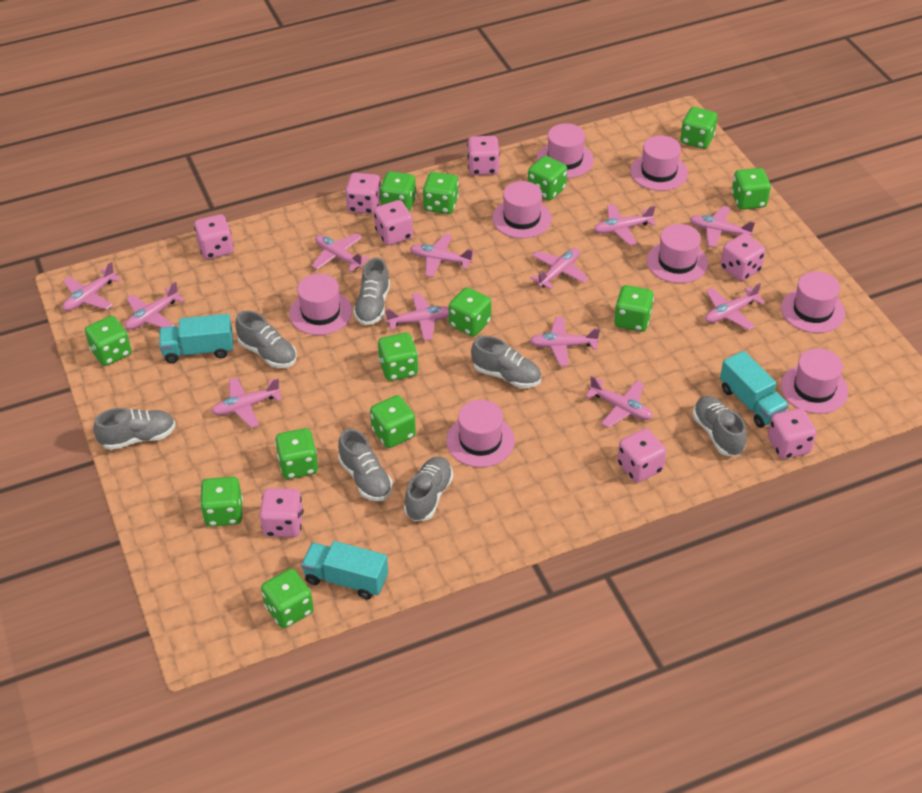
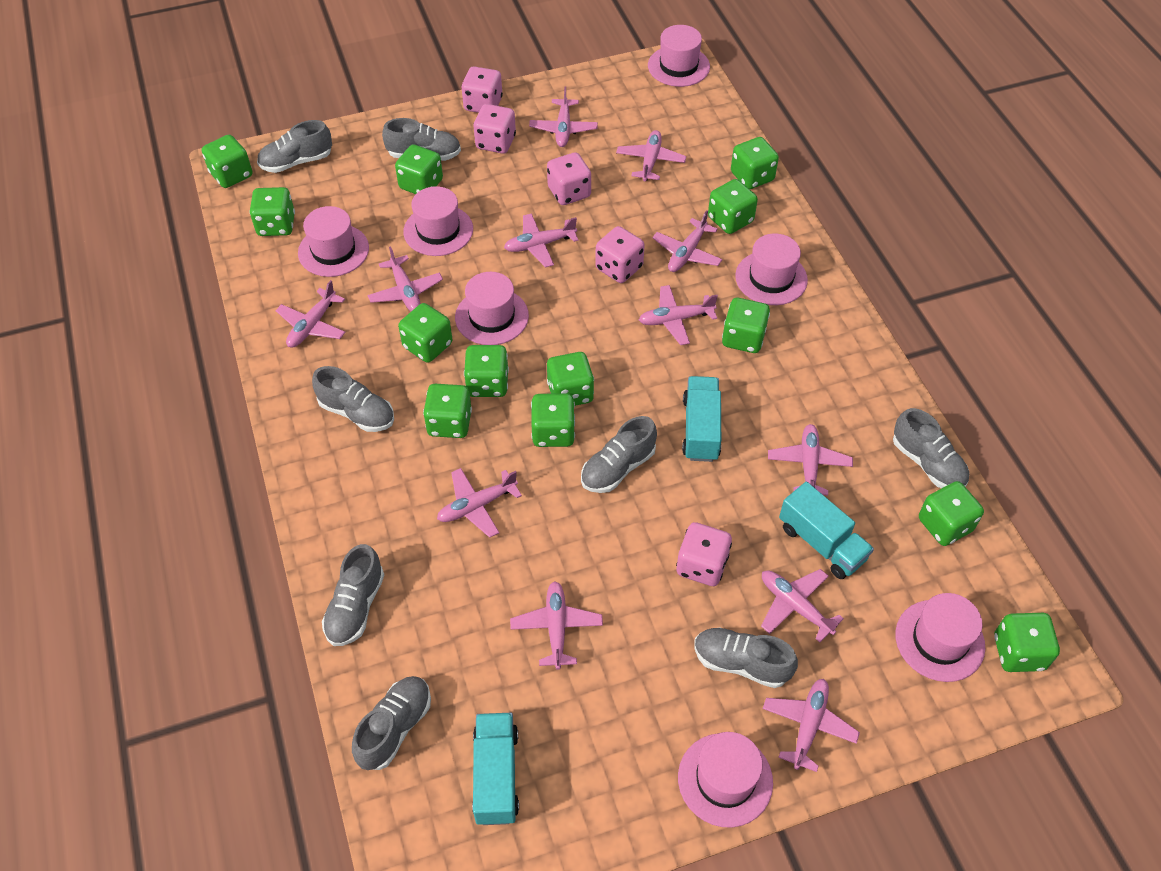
grey shoe: 7 -> 8
pink dice: 8 -> 5
pink hat: 8 -> 7

